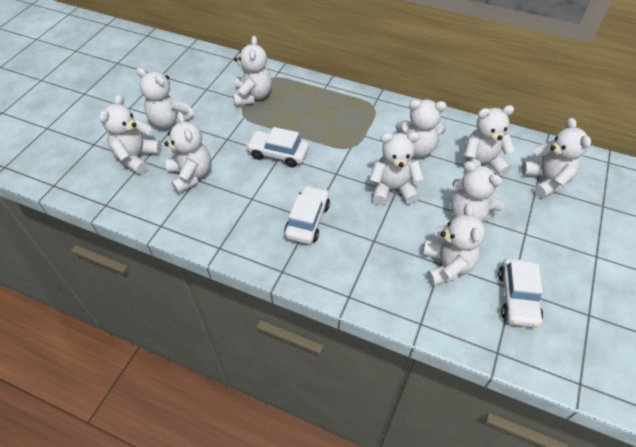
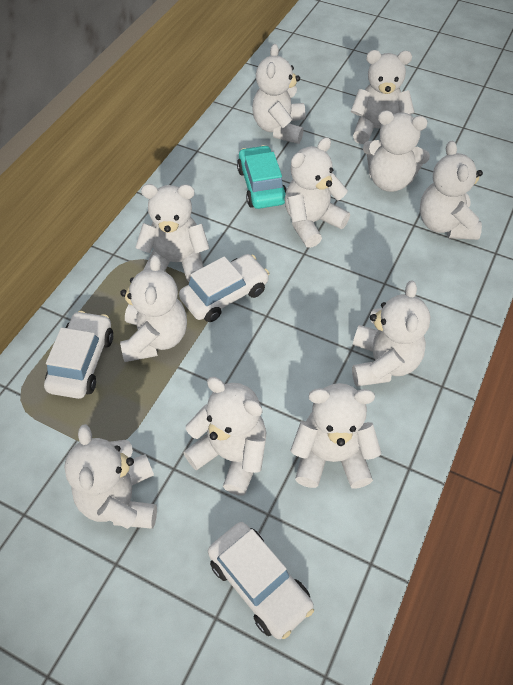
turquoise car: 0 -> 1
white teddy bear: 10 -> 11

